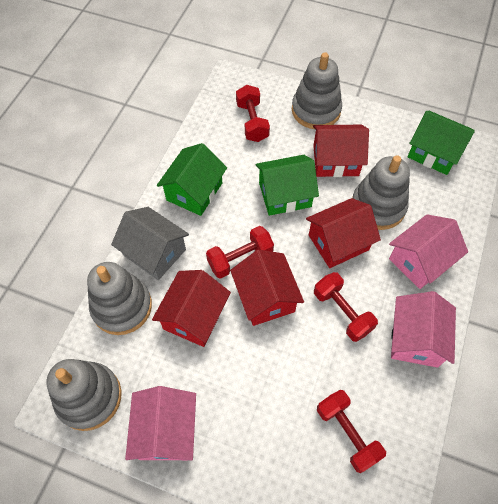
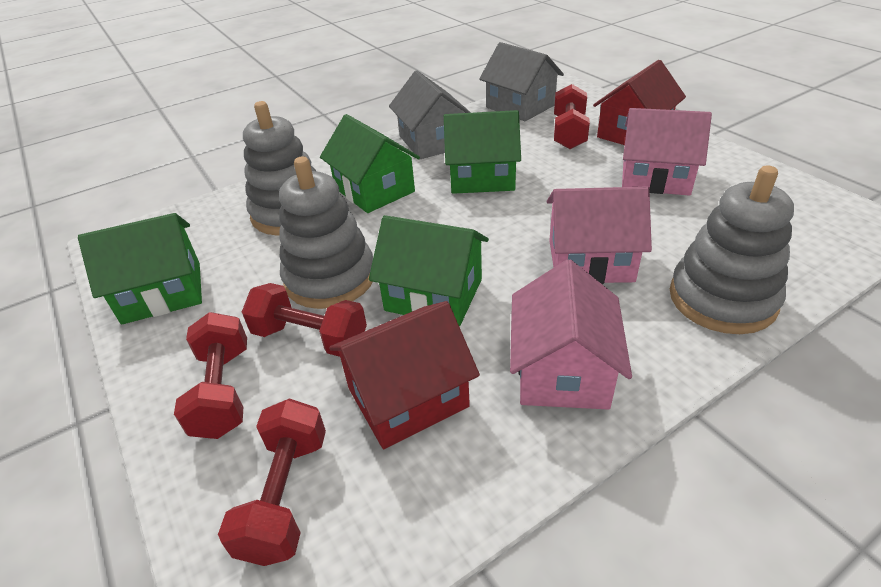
green house: 3 -> 4
grey house: 1 -> 2
grey stacking toy: 4 -> 3
red house: 4 -> 2

